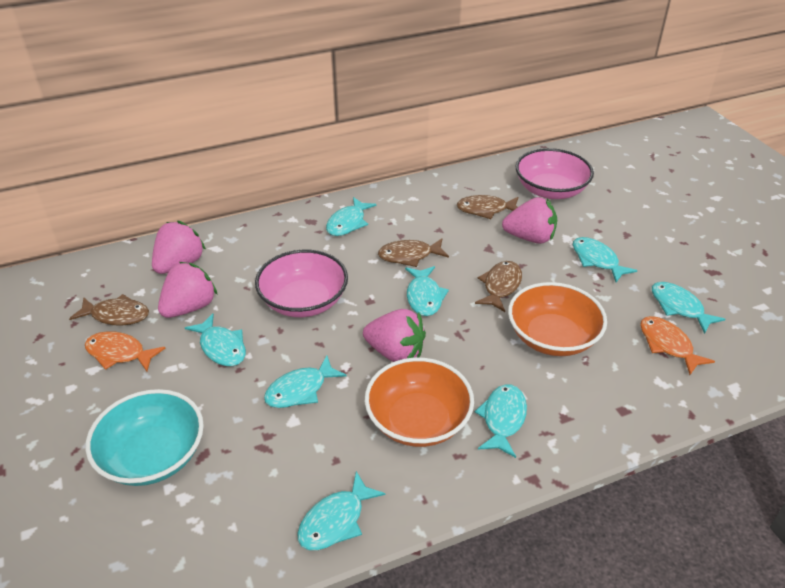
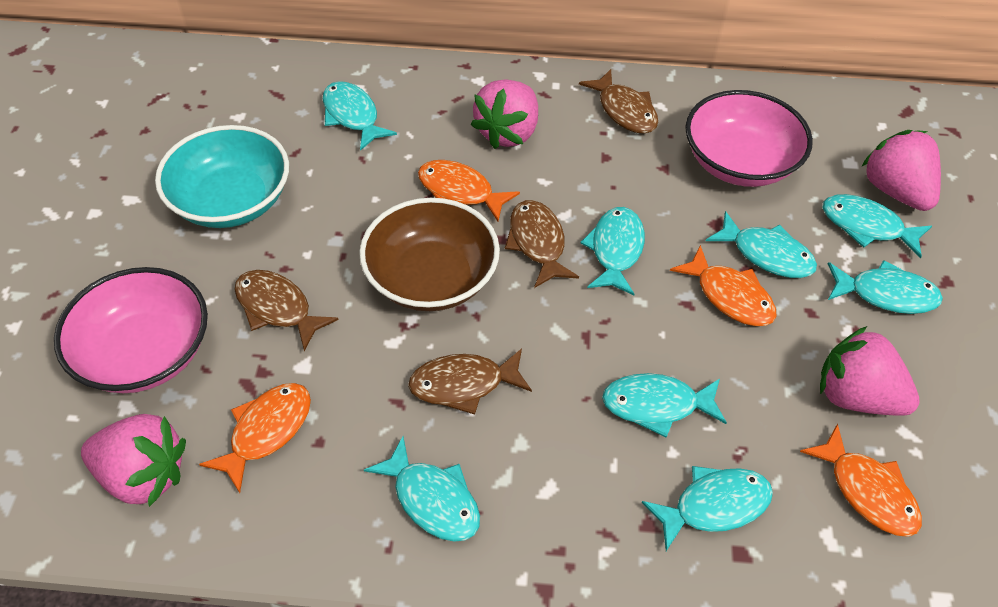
brown bowl: 0 -> 1
orange bowl: 2 -> 0
orange fish: 2 -> 4

